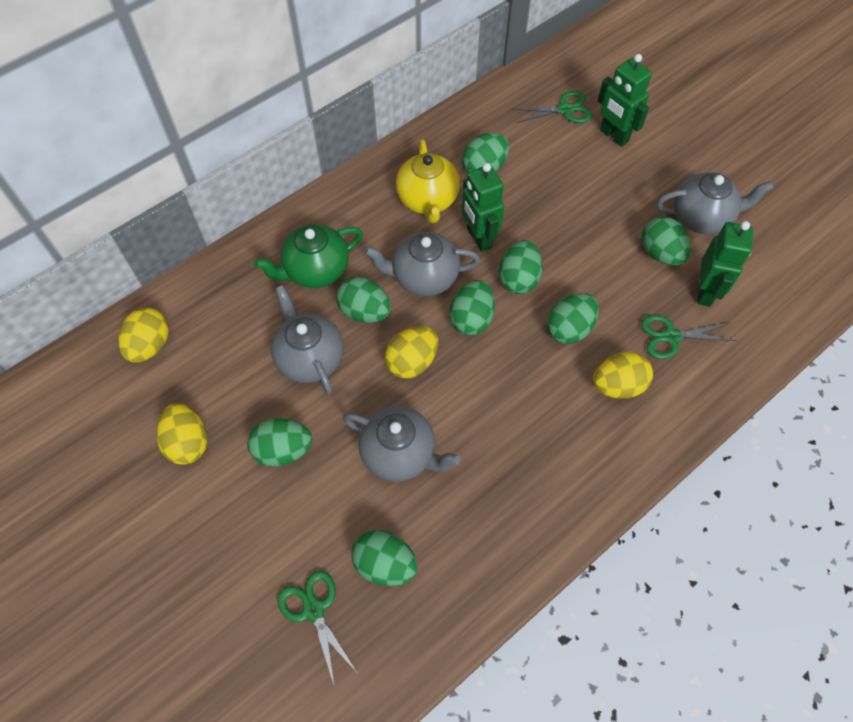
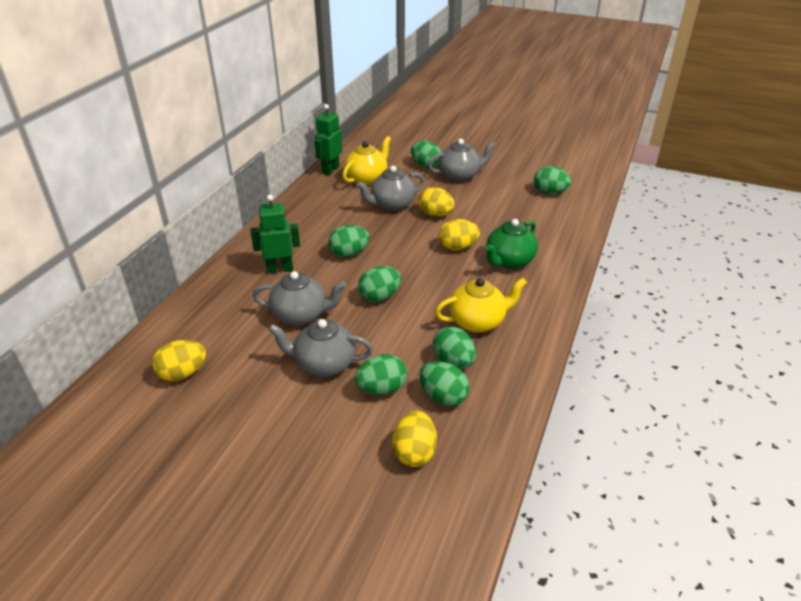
green egg: 8 -> 7
green robot: 3 -> 2
green scissors: 3 -> 0
yellow teapot: 1 -> 2

